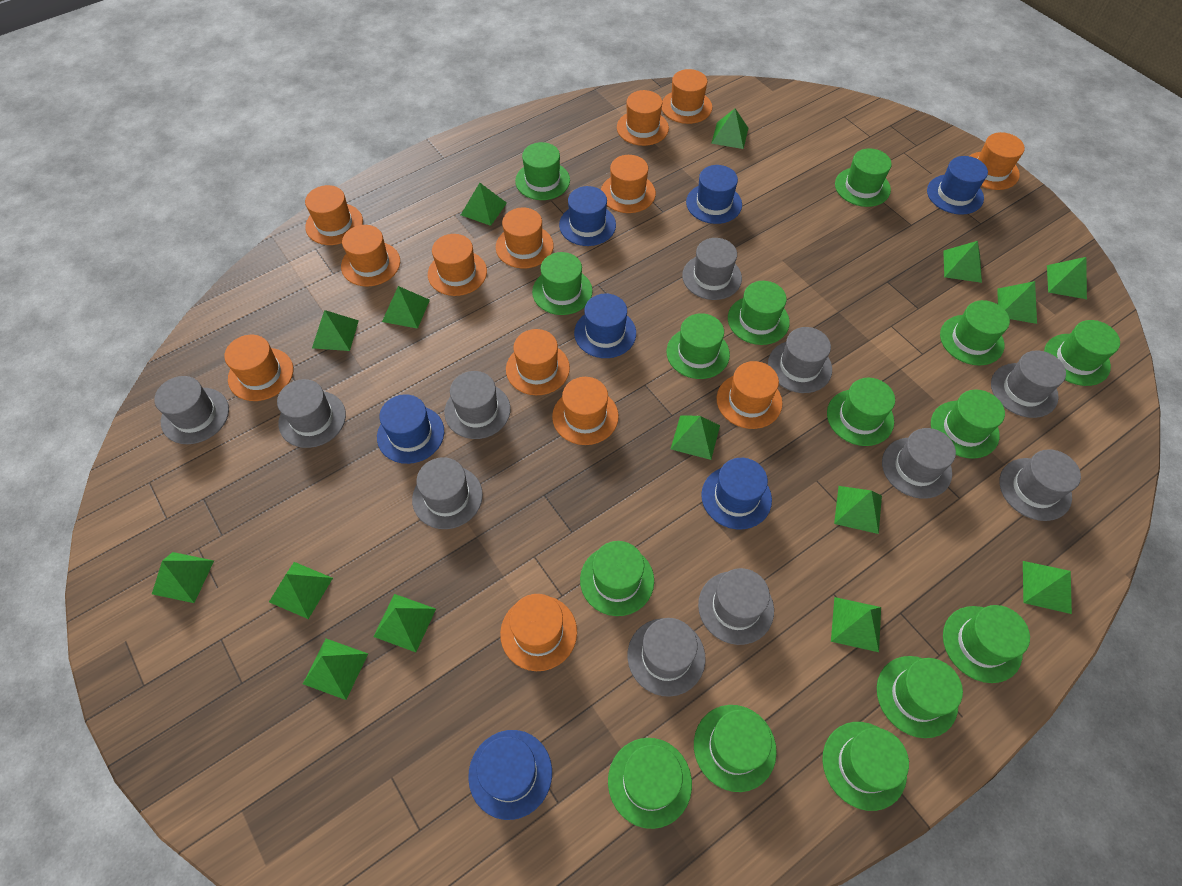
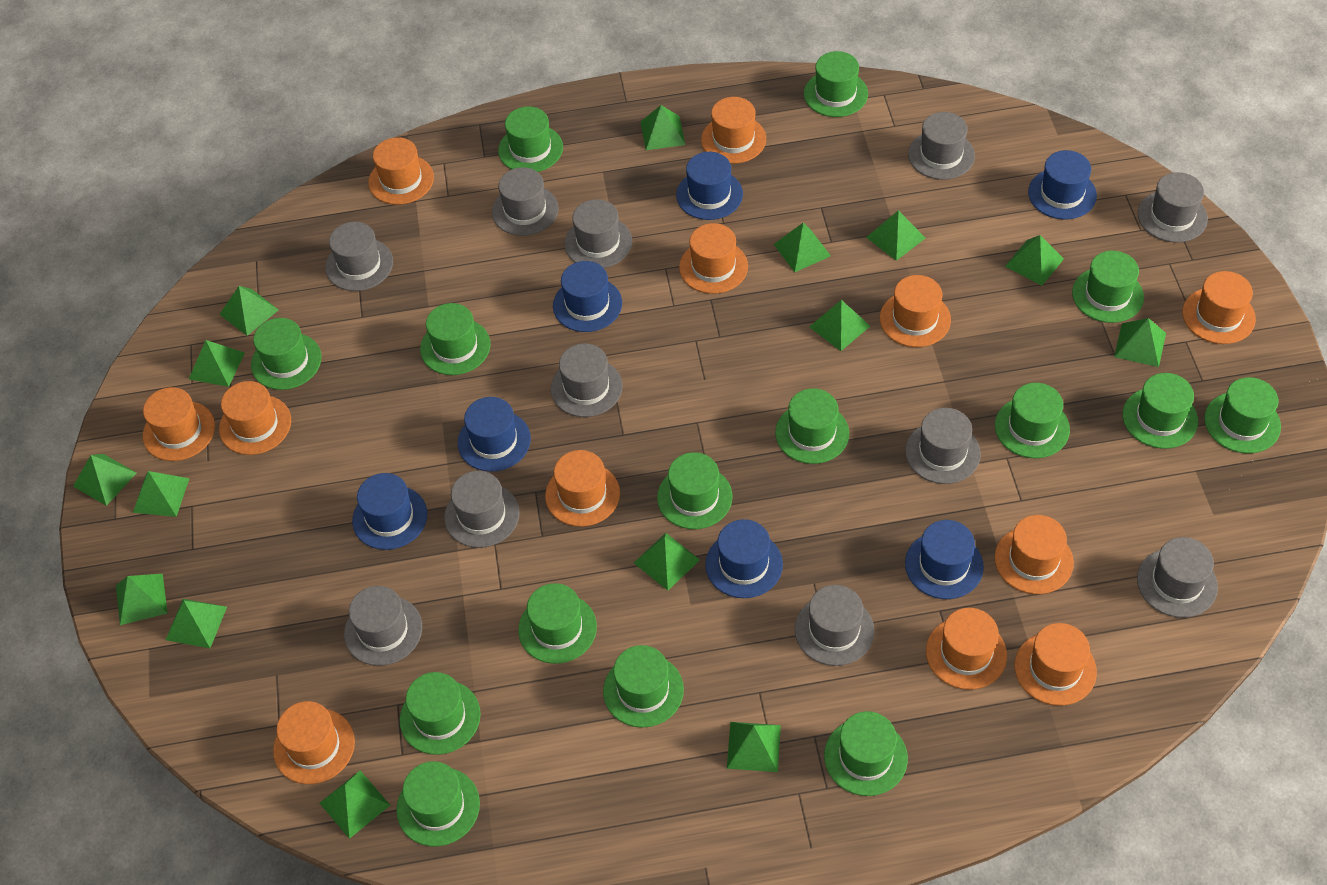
orange hat: 13 -> 12

